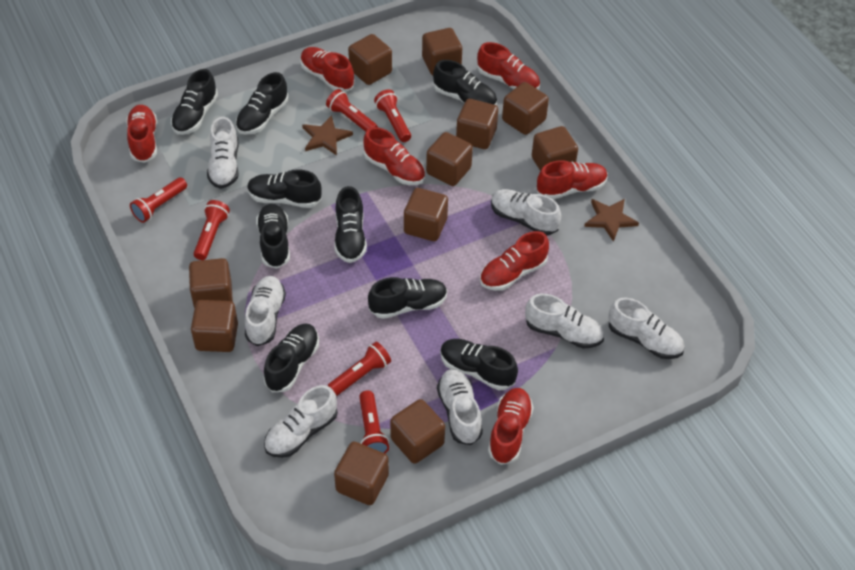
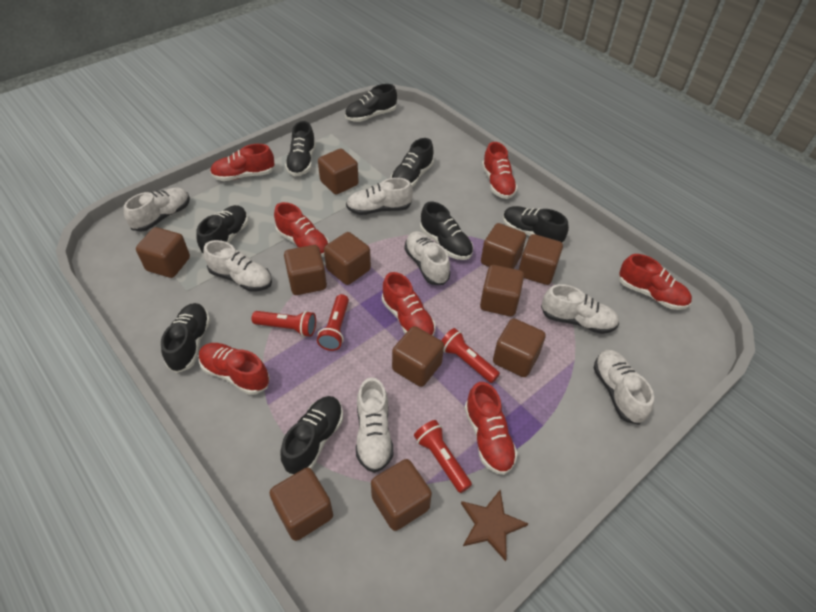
black shoe: 9 -> 8
brown star: 2 -> 1
red flashlight: 6 -> 4

